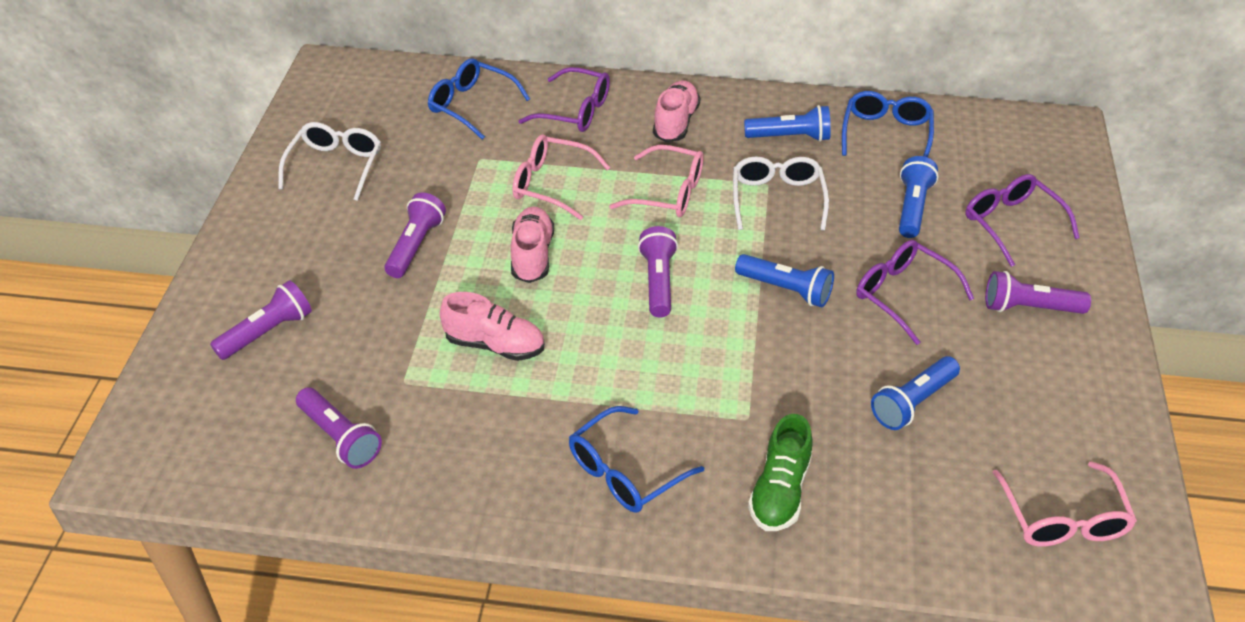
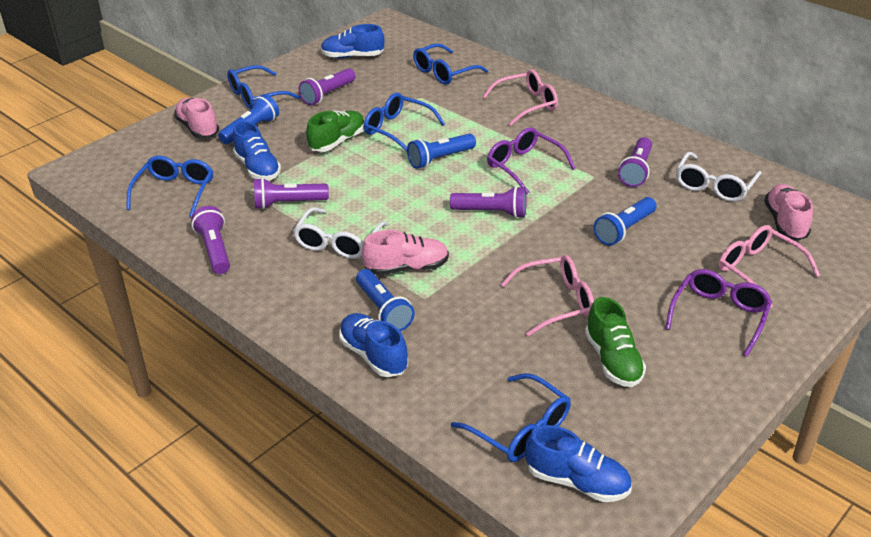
blue glasses: 3 -> 5
blue shoe: 0 -> 4
green shoe: 1 -> 2
purple glasses: 3 -> 2

